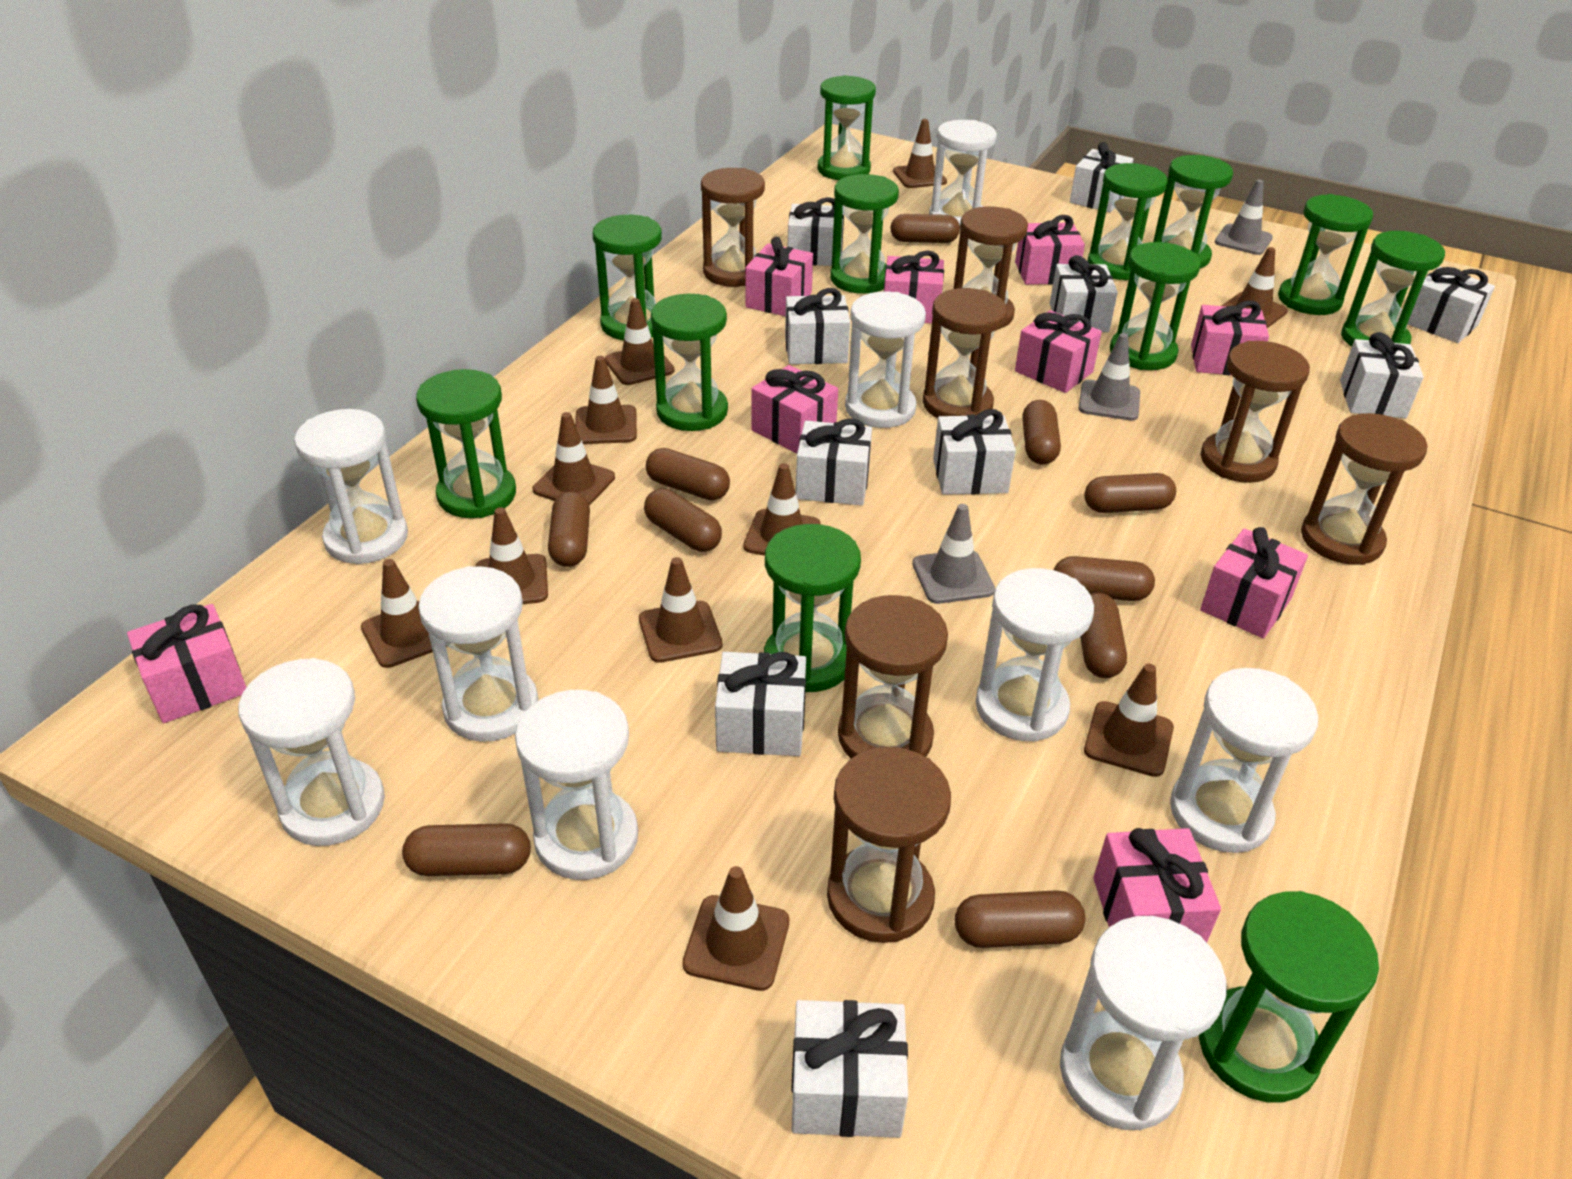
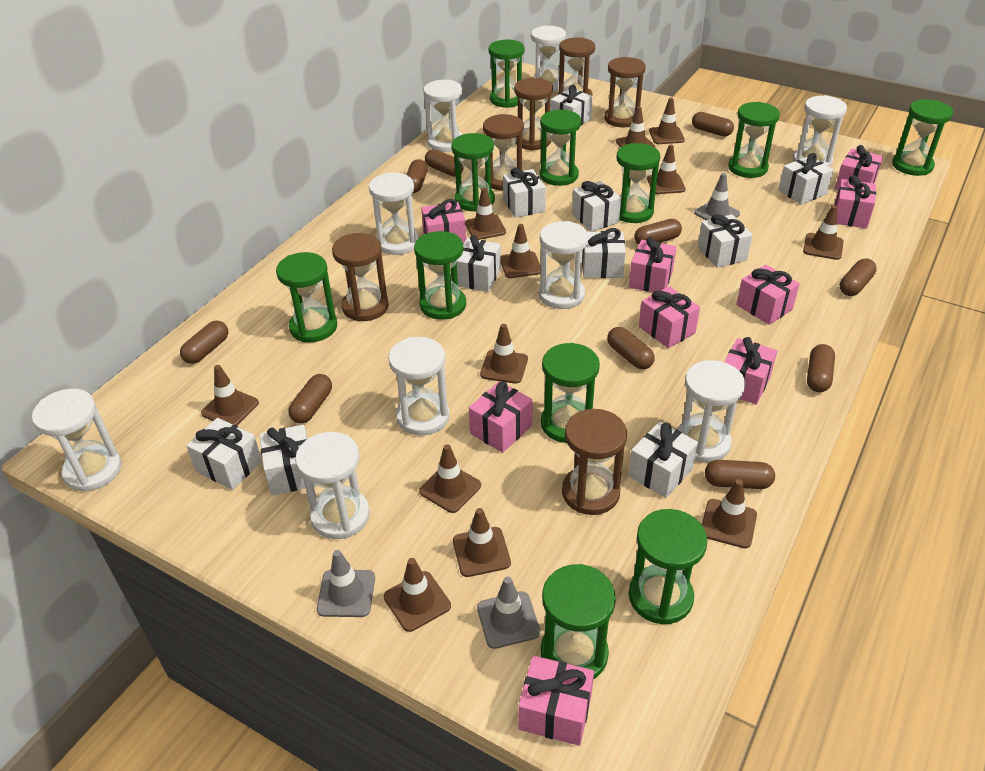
brown hourglass: 7 -> 6
brown traffic cone: 11 -> 12
green hourglass: 12 -> 11

